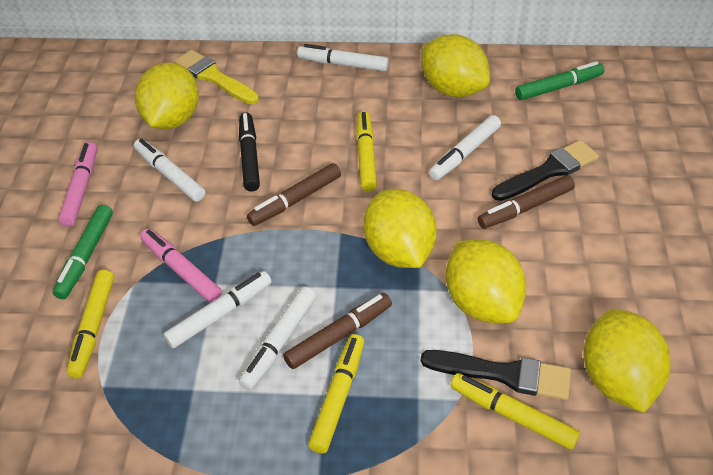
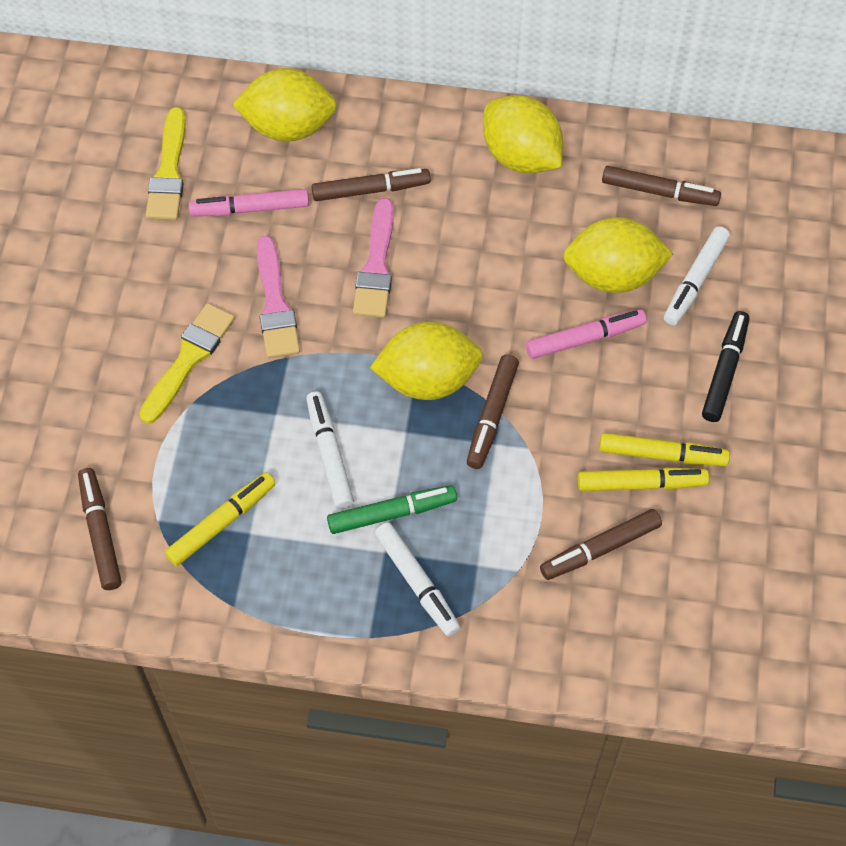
black brush: 2 -> 0
brown marker: 3 -> 5
green marker: 2 -> 1
pink brush: 0 -> 2
white marker: 5 -> 3
yellow brush: 1 -> 2
yellow lemon: 5 -> 4
yellow marker: 4 -> 3

